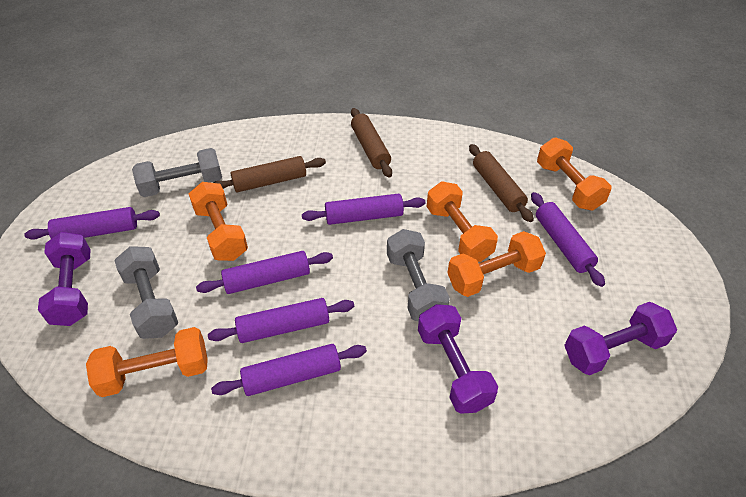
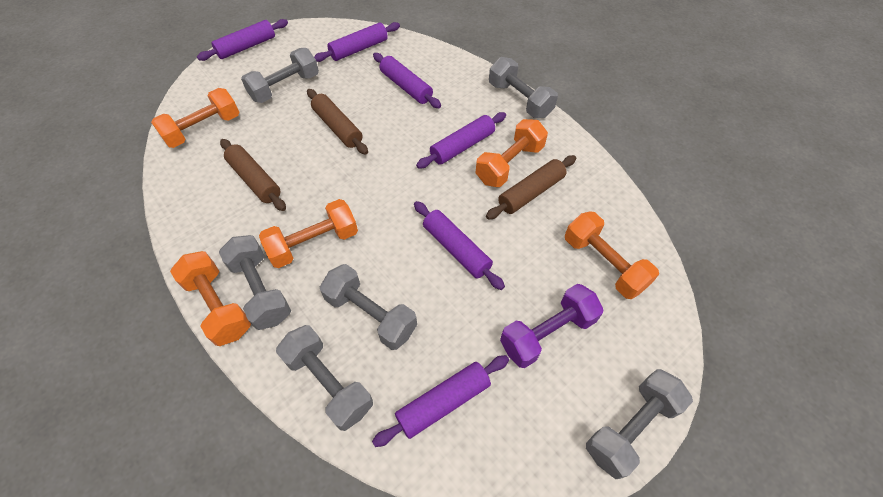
grey dumbbell: 3 -> 6
purple dumbbell: 3 -> 1

